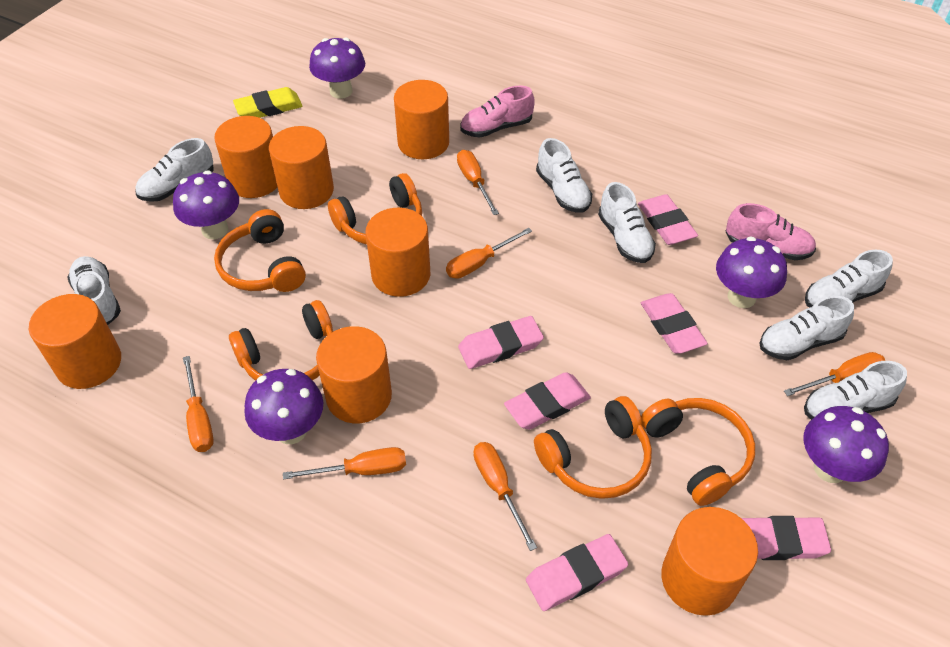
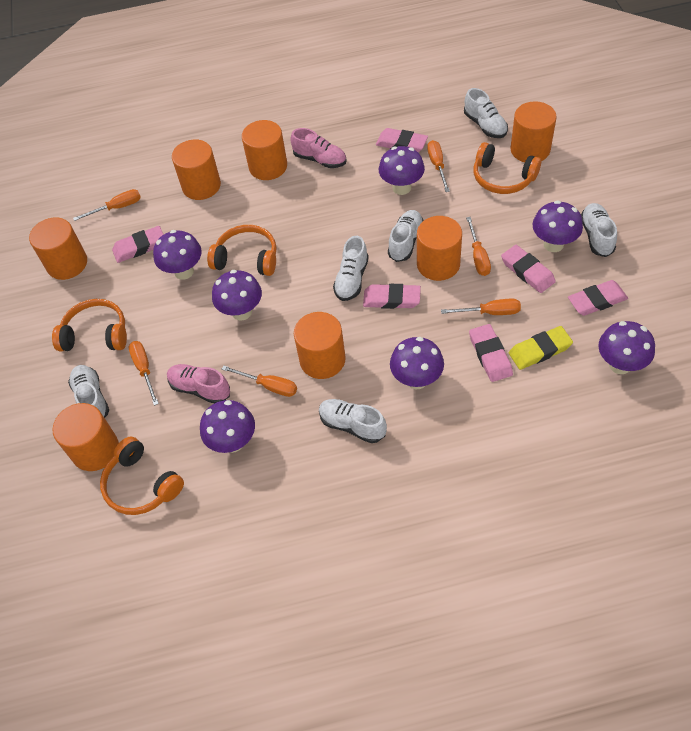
orange headphones: 5 -> 4
purple mushroom: 5 -> 7
white shoe: 7 -> 6

